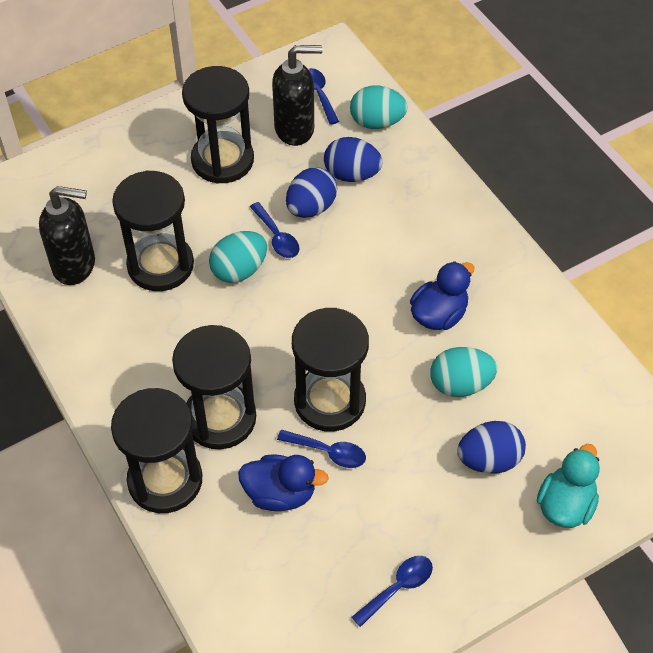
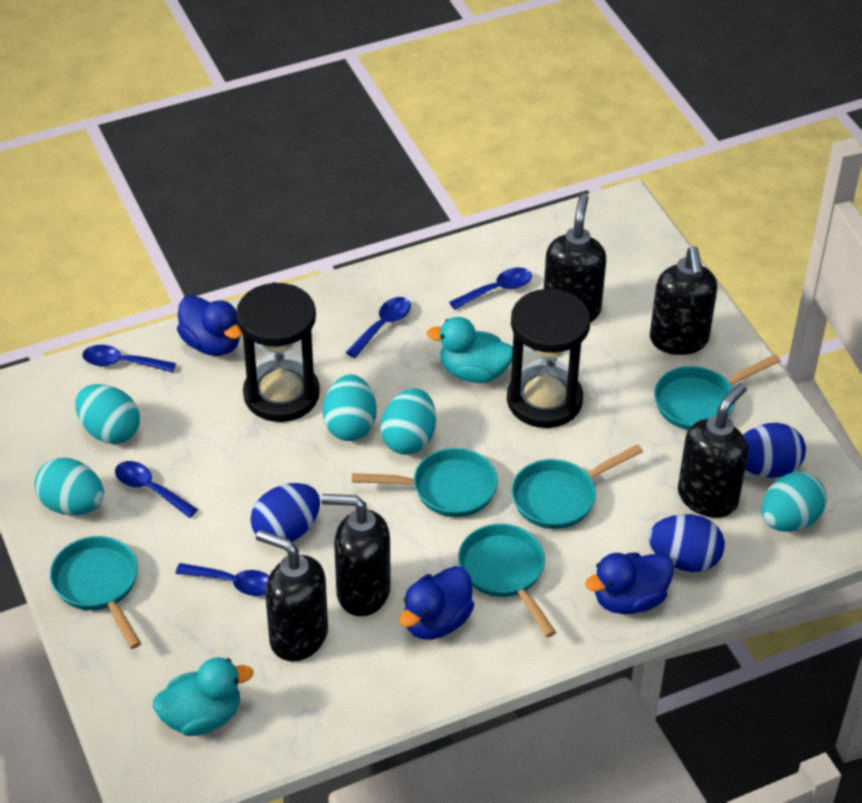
black hourglass: 5 -> 2
black soap dispenser: 2 -> 5
blue duck: 2 -> 3
blue spoon: 4 -> 5
turquoise duck: 1 -> 2
turquoise egg: 3 -> 5
turquoise pan: 0 -> 5

